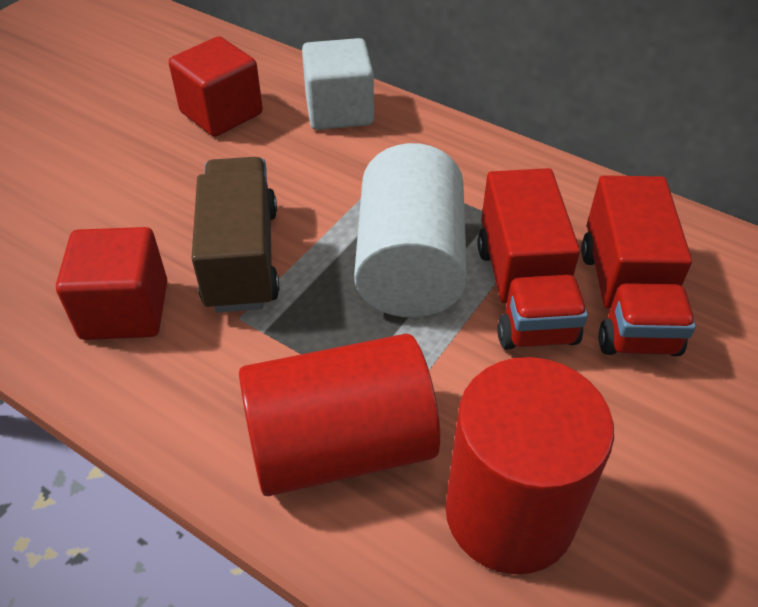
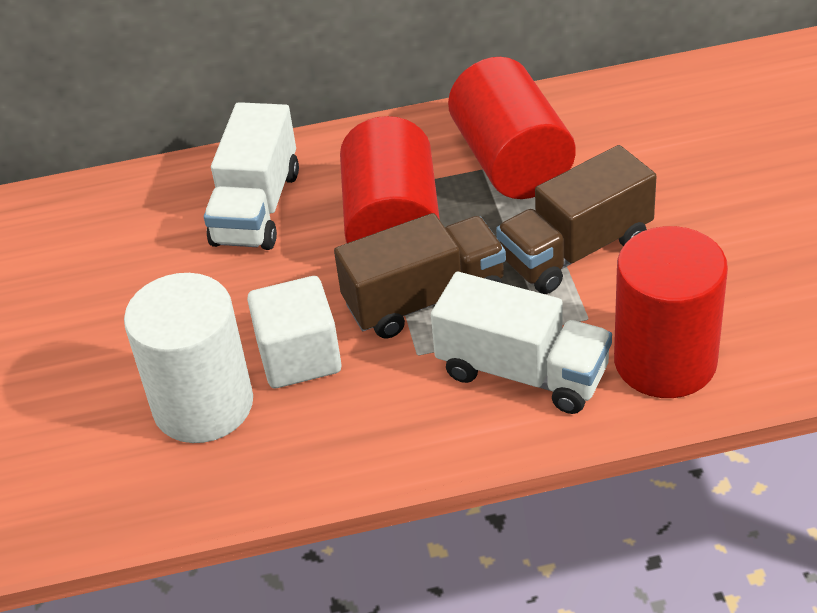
brown truck: 1 -> 2
red cube: 2 -> 0
red cylinder: 2 -> 3
red truck: 2 -> 0
white truck: 0 -> 2

